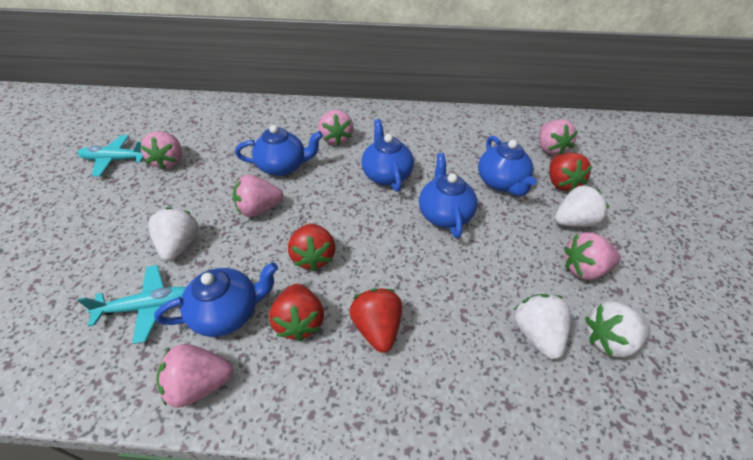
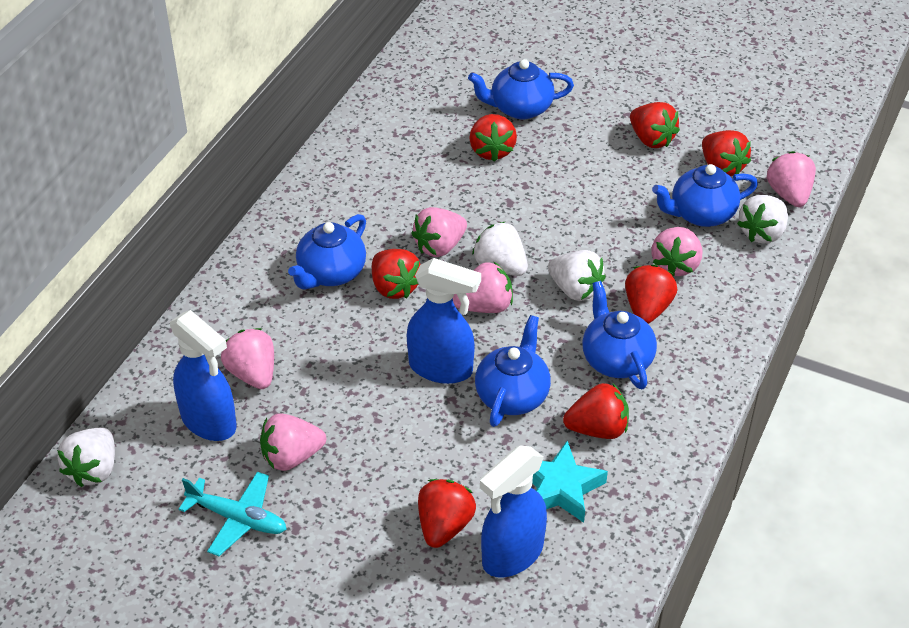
blue spray bottle: 0 -> 3
red strawberry: 4 -> 7
turquoise plane: 2 -> 1
turquoise star: 0 -> 1

